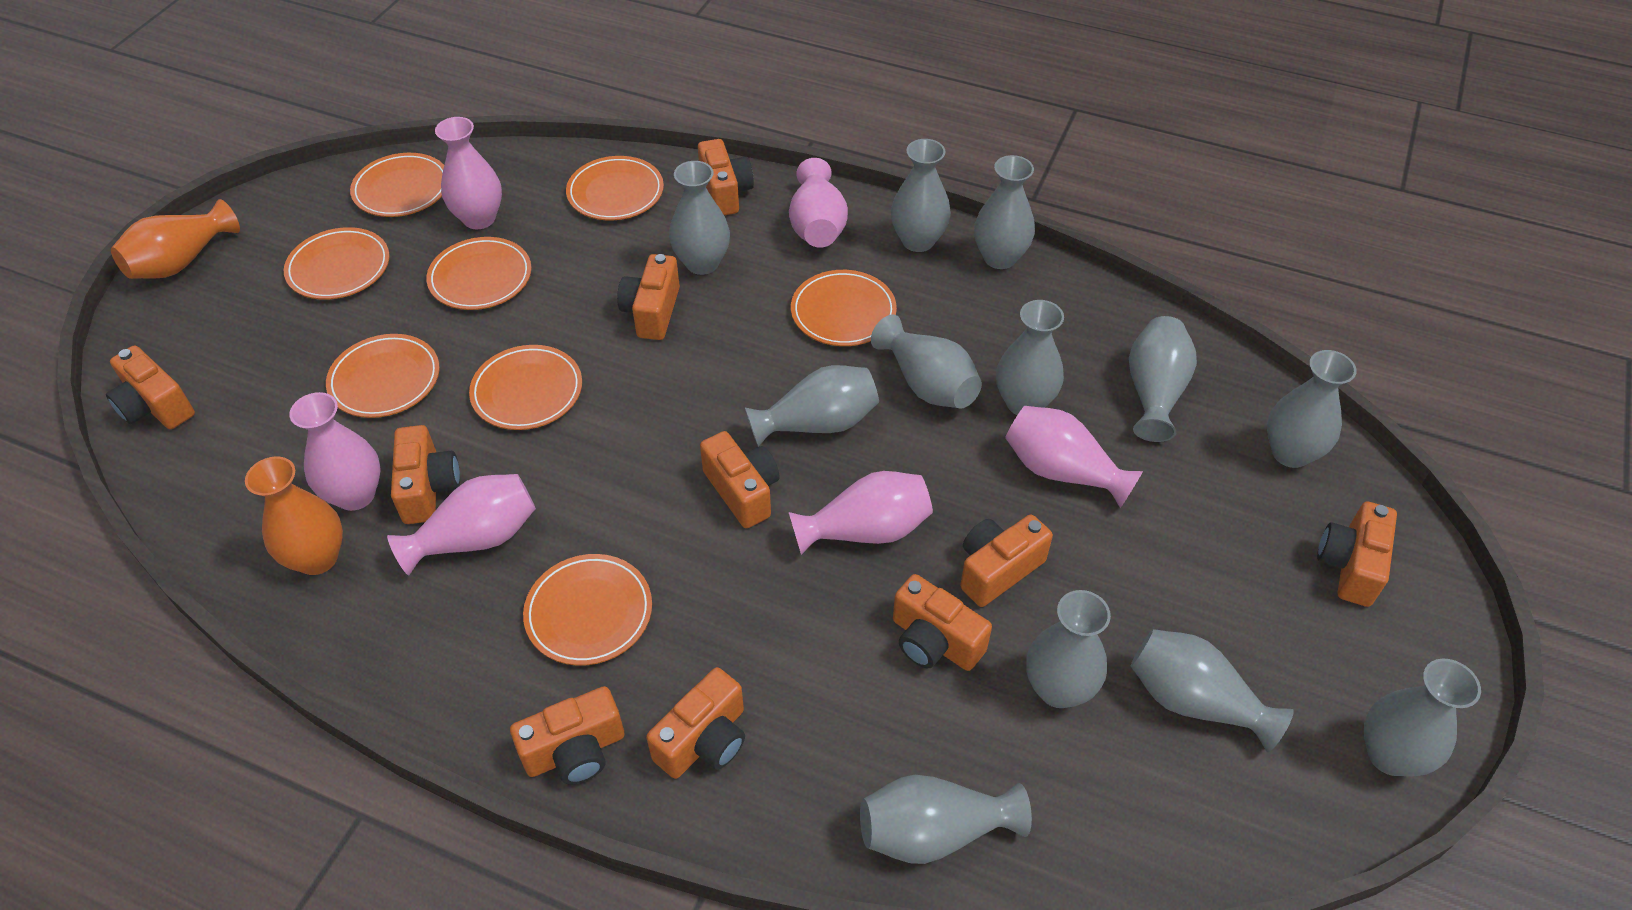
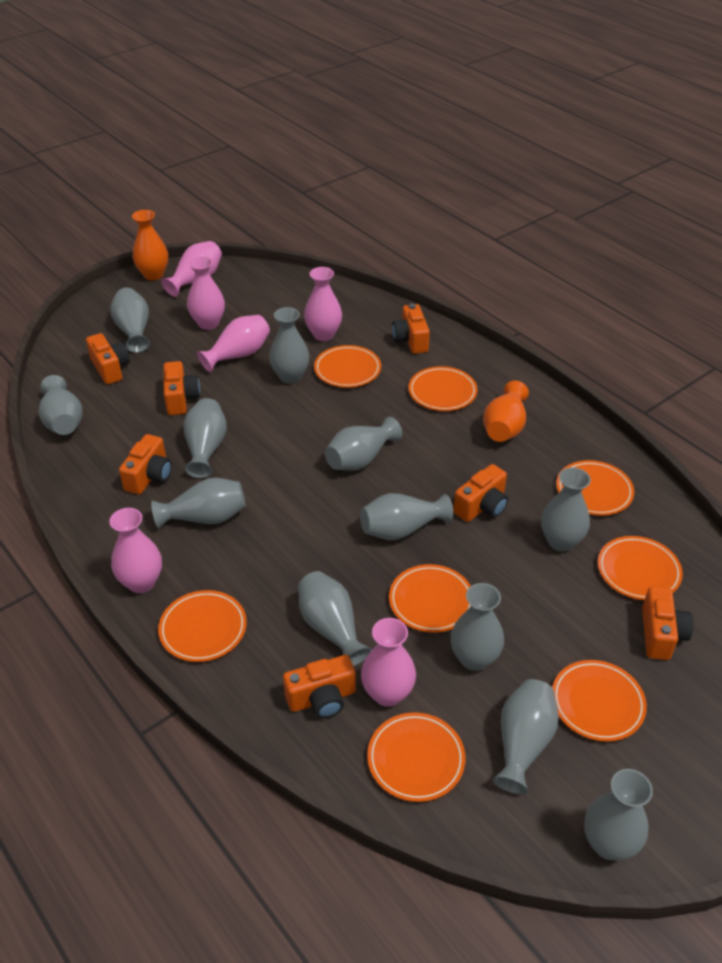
orange camera: 10 -> 7

